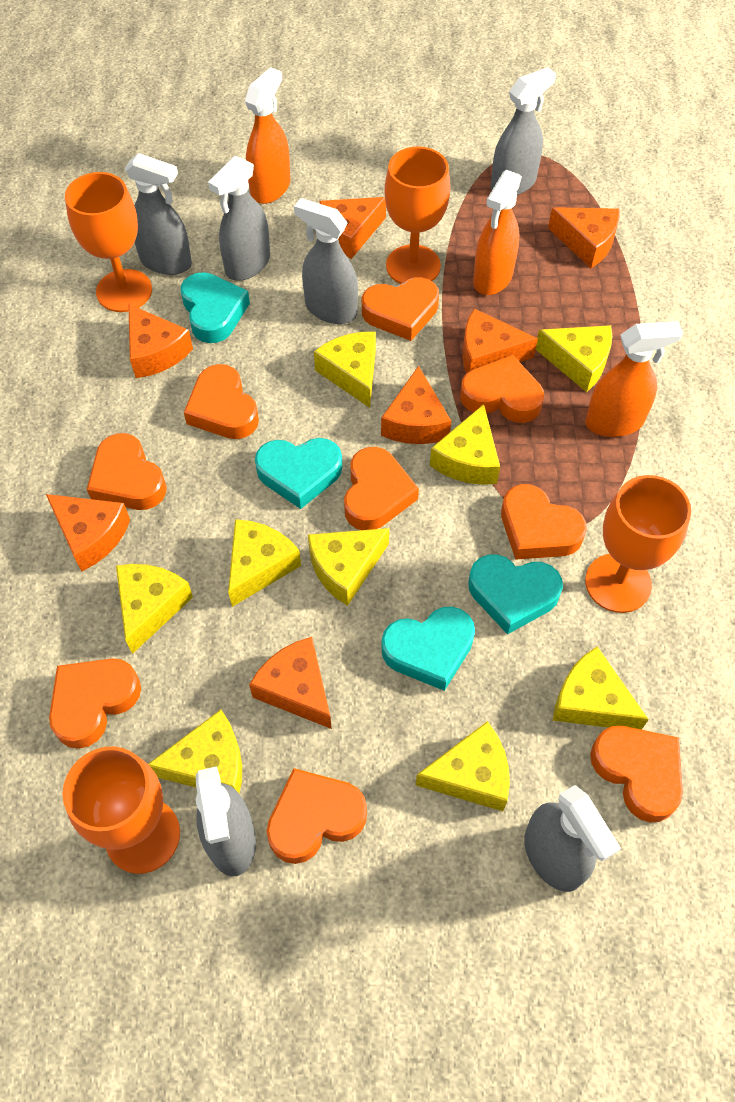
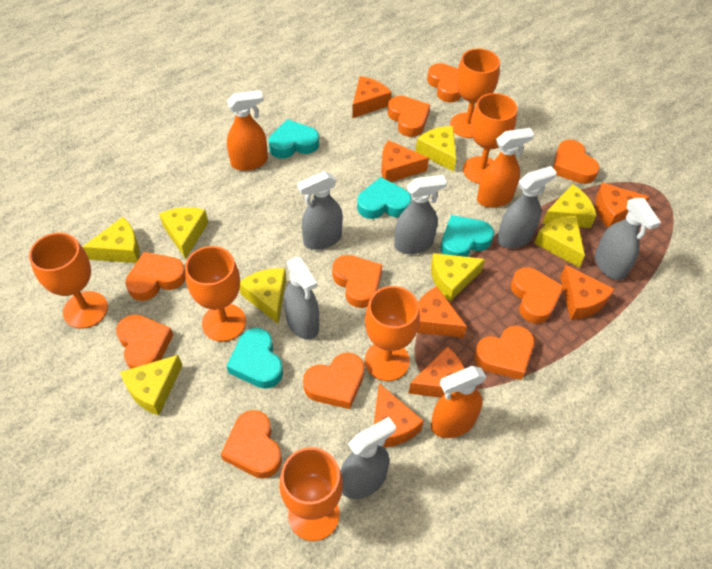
orange goblet: 4 -> 6
orange heart: 9 -> 10
yellow cheese: 9 -> 8

